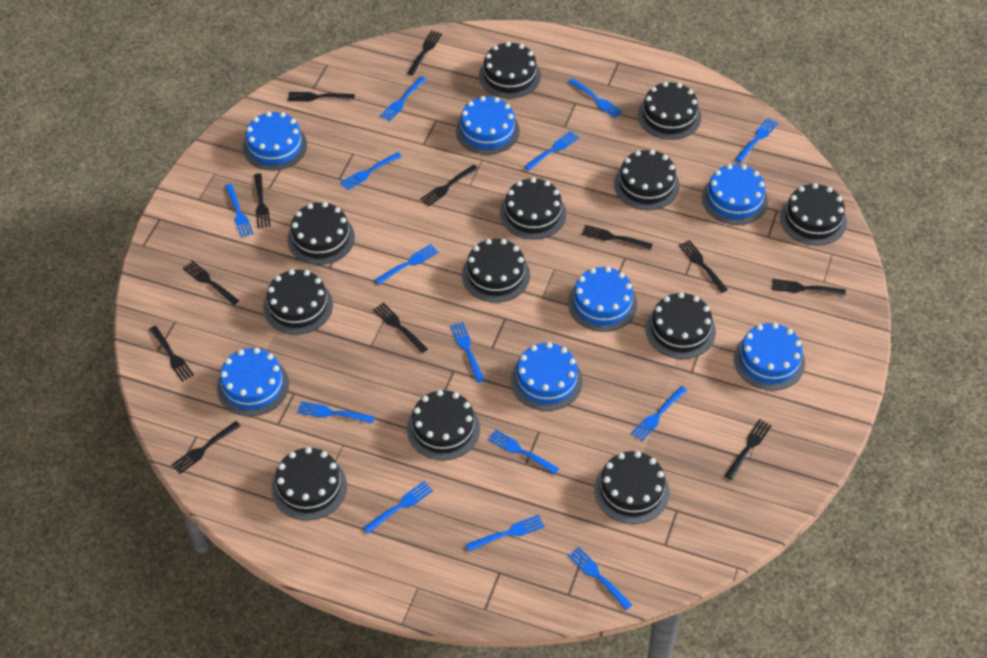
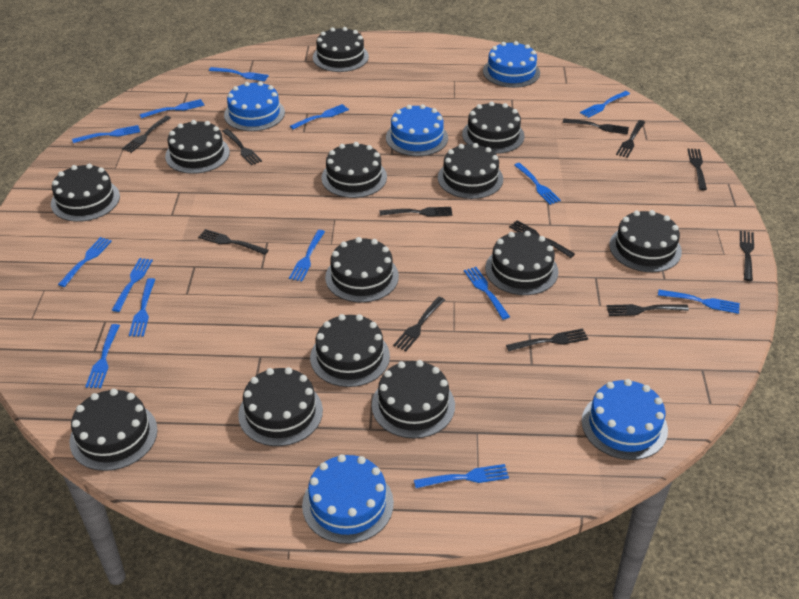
black cake: 12 -> 13
blue cake: 7 -> 5

